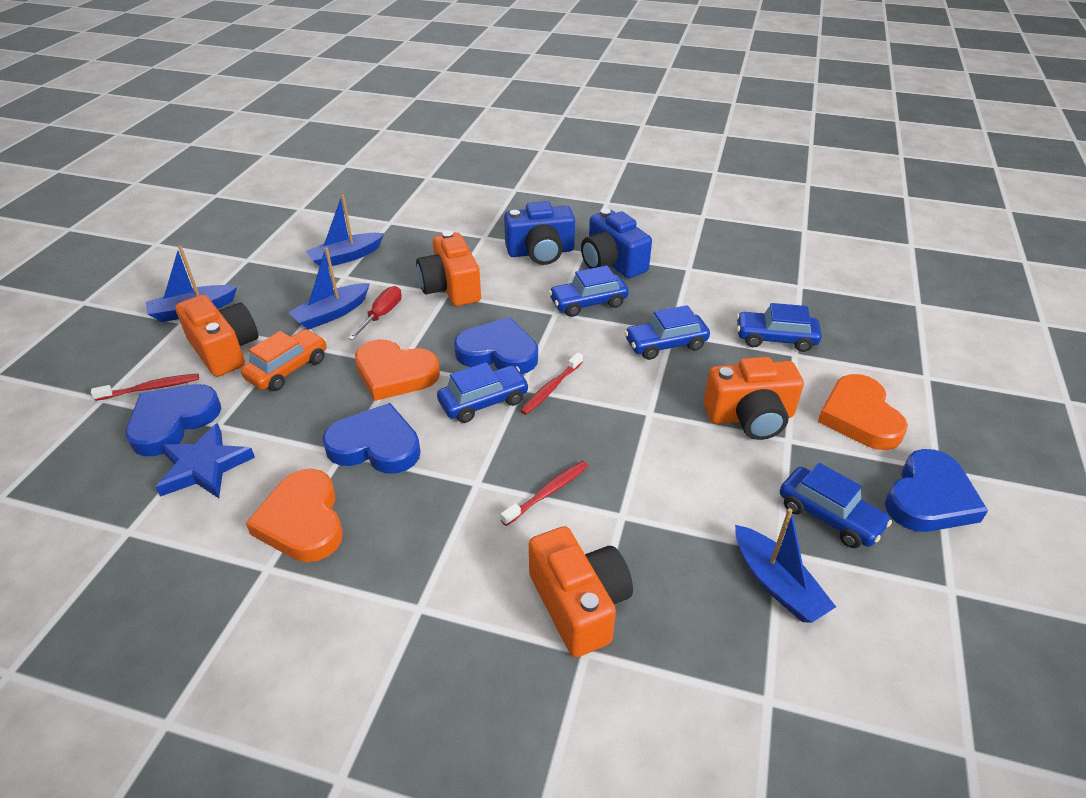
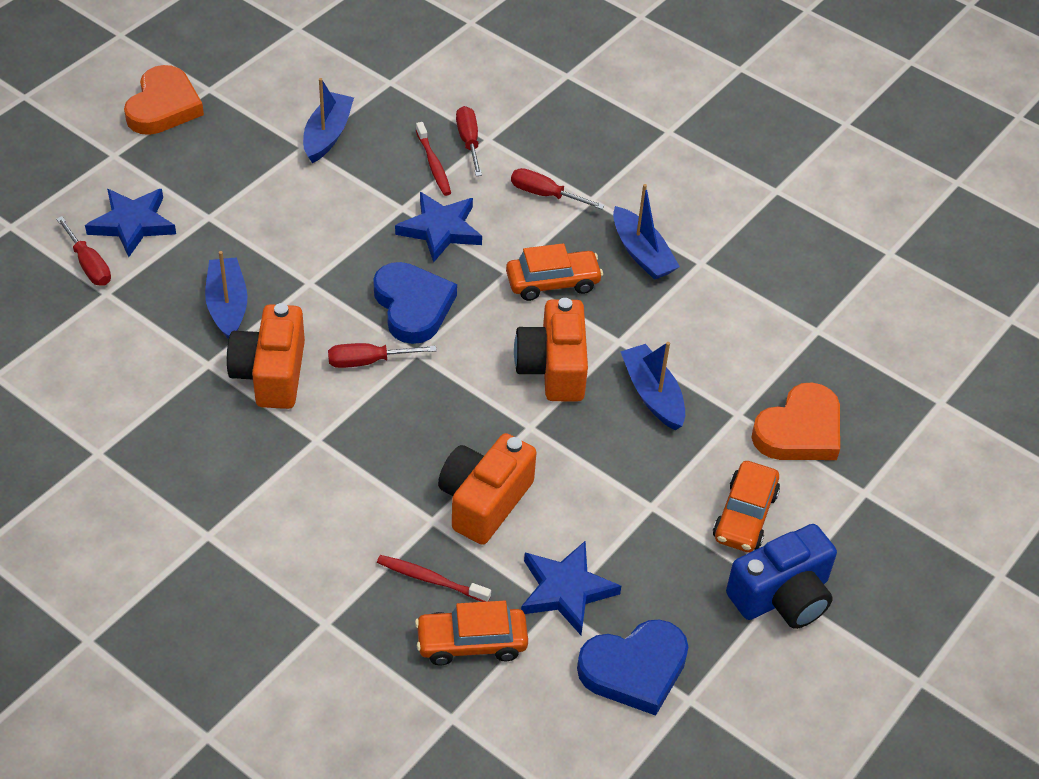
blue camera: 2 -> 1
blue car: 5 -> 0
blue heart: 4 -> 2
blue star: 1 -> 3
orange camera: 4 -> 3
orange car: 1 -> 3
orange heart: 3 -> 2
red screwdriver: 1 -> 4
red toothbrush: 3 -> 2

